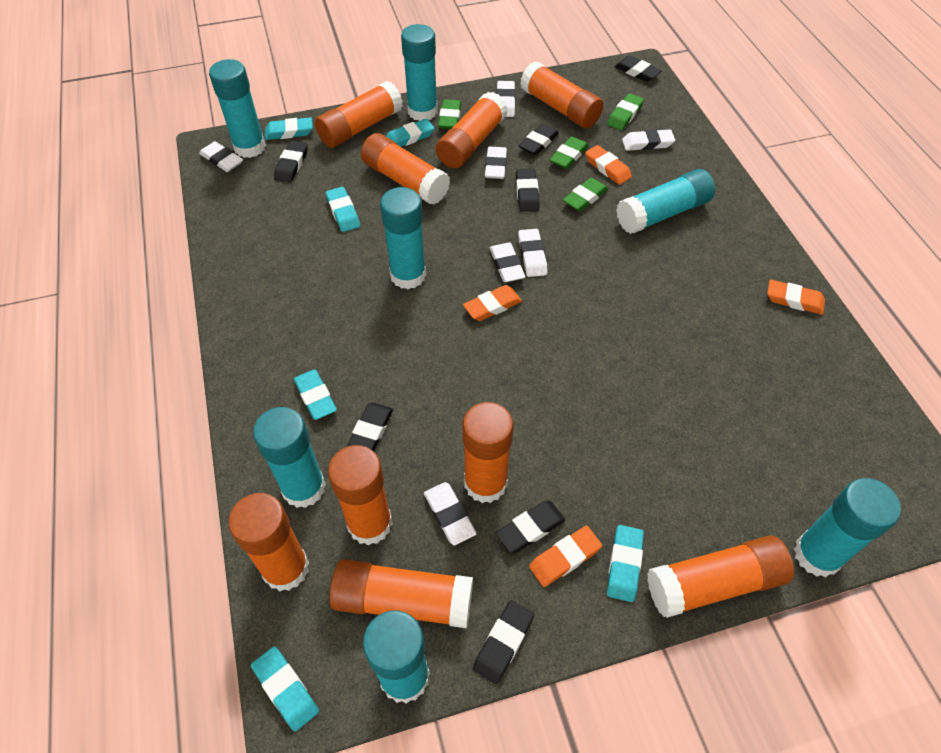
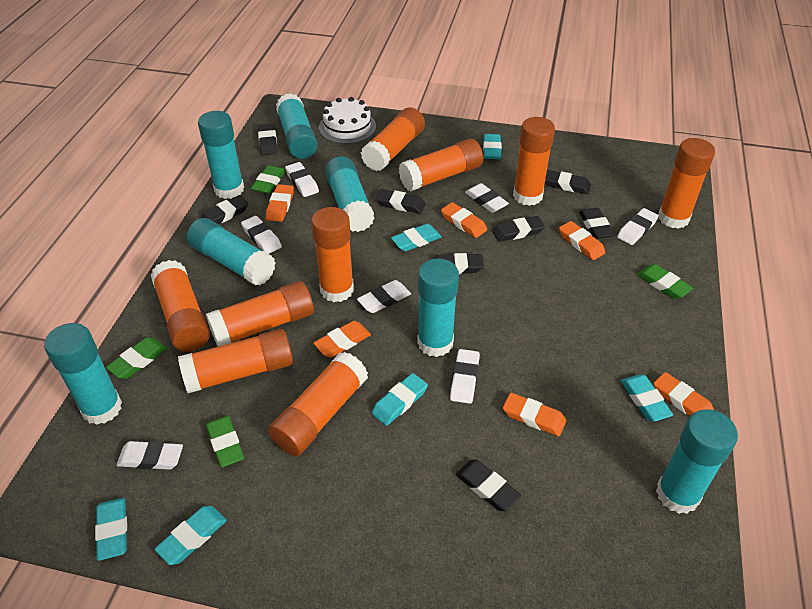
black eraser: 7 -> 8
orange eraser: 4 -> 6
white cake: 0 -> 1

